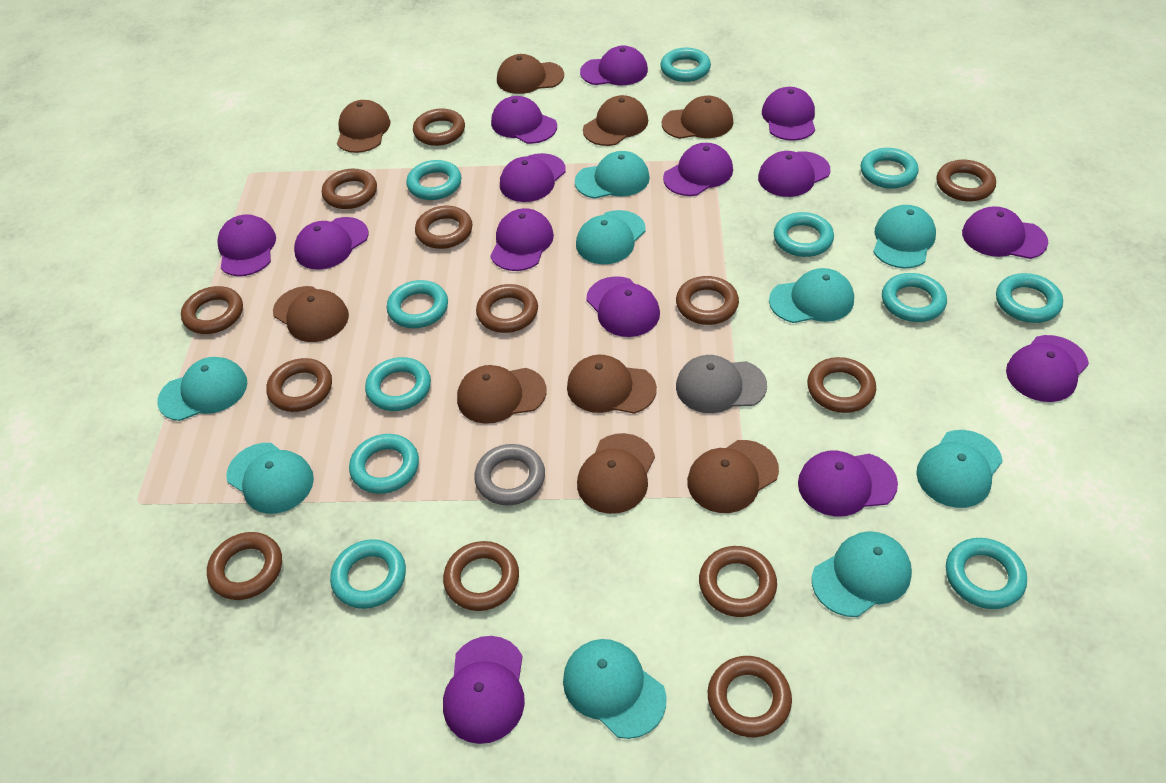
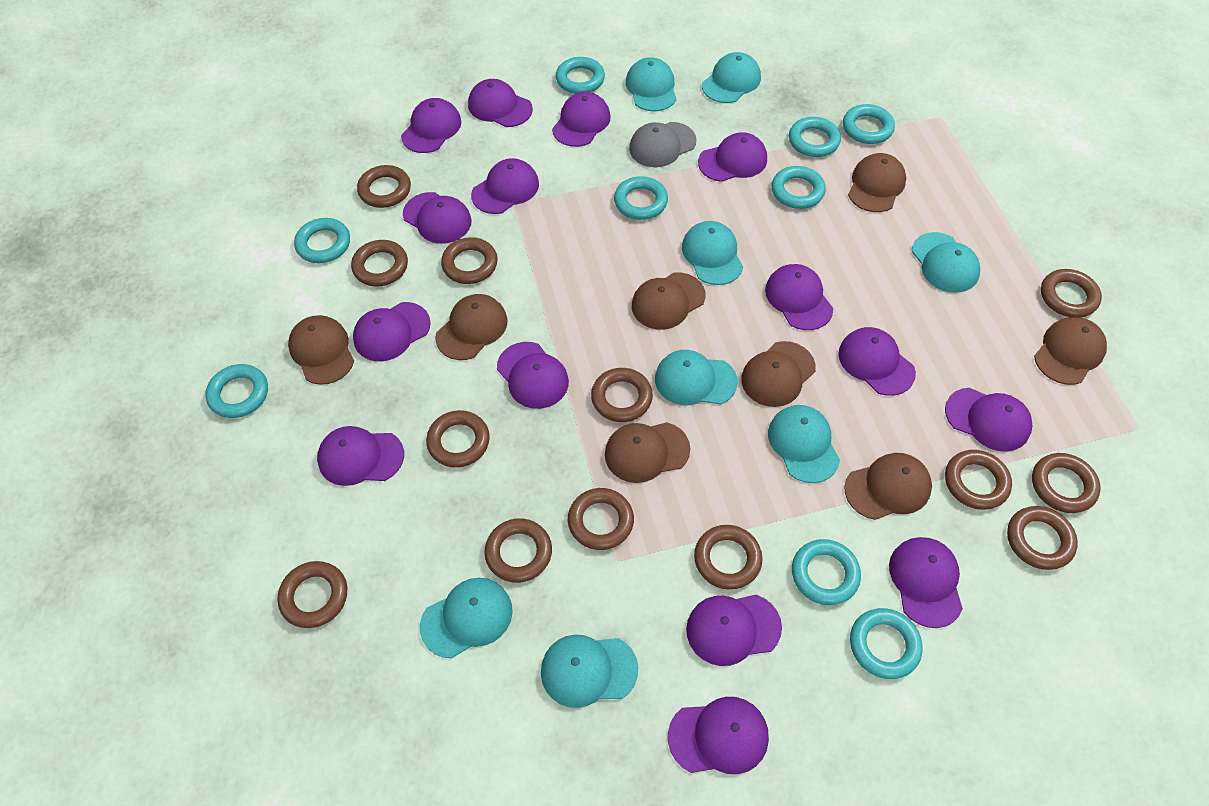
brown cap: 9 -> 8
grey ring: 1 -> 0
purple cap: 14 -> 15
turquoise cap: 9 -> 8
turquoise ring: 11 -> 9

